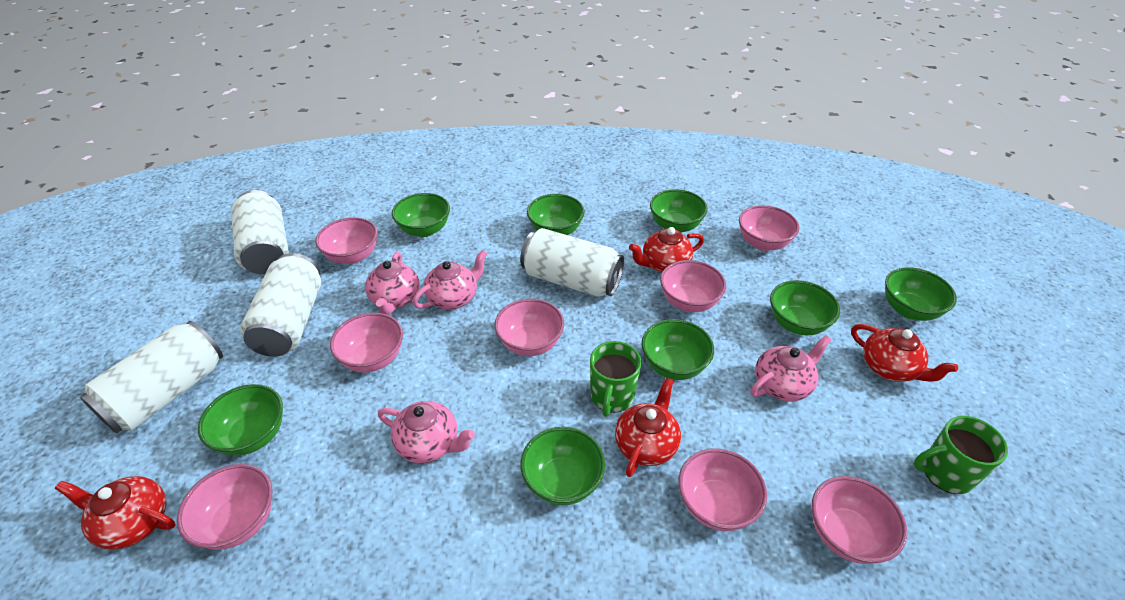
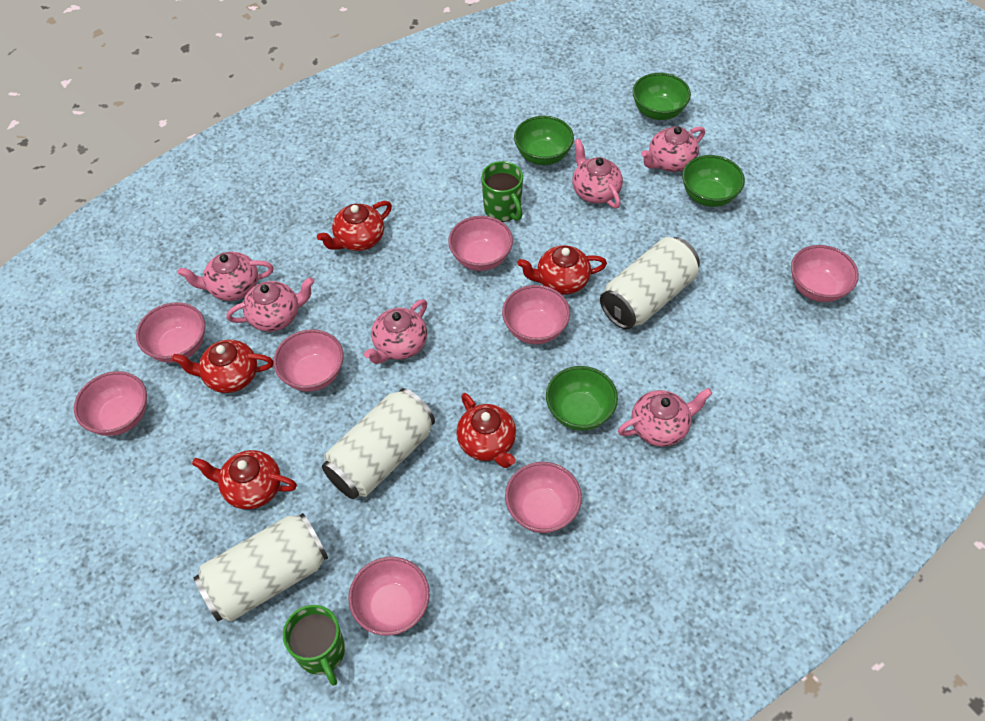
green bowl: 8 -> 4
pink teapot: 4 -> 6
red teapot: 4 -> 5
white can: 4 -> 3

